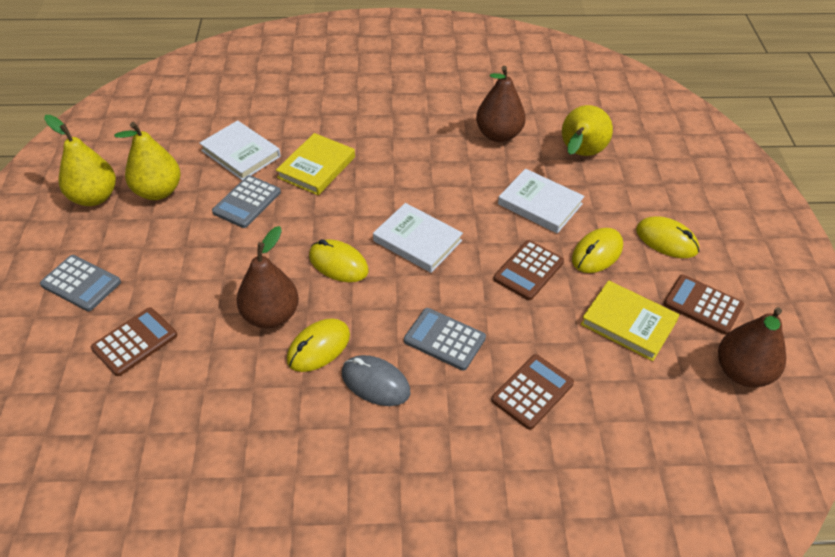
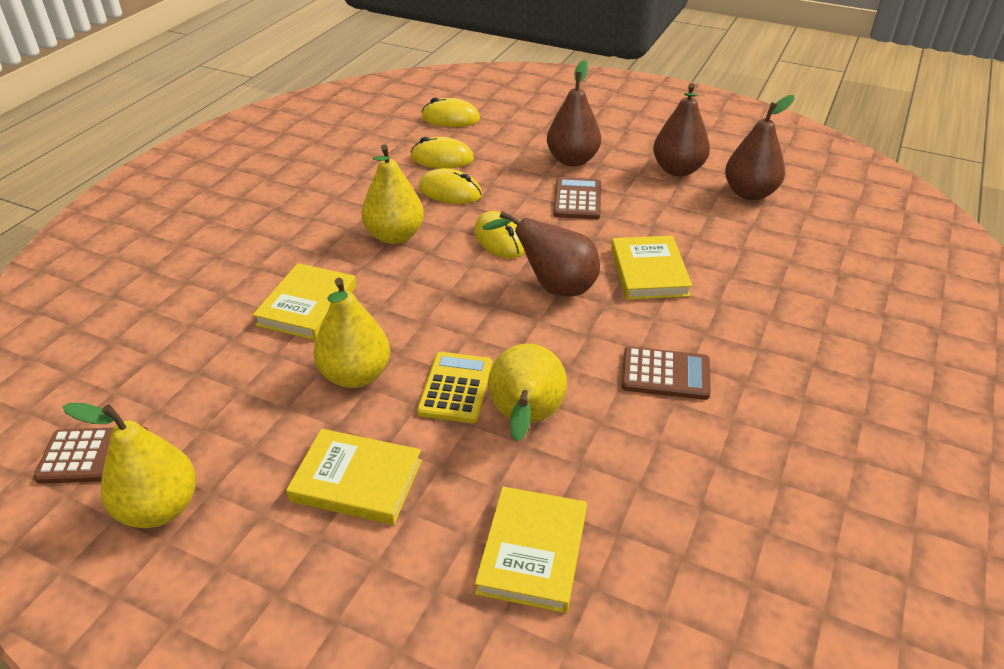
brown calculator: 4 -> 3
brown pear: 3 -> 4
grey calculator: 3 -> 0
grey mouse: 1 -> 0
white book: 3 -> 0
yellow book: 2 -> 4
yellow calculator: 0 -> 1
yellow pear: 3 -> 4

